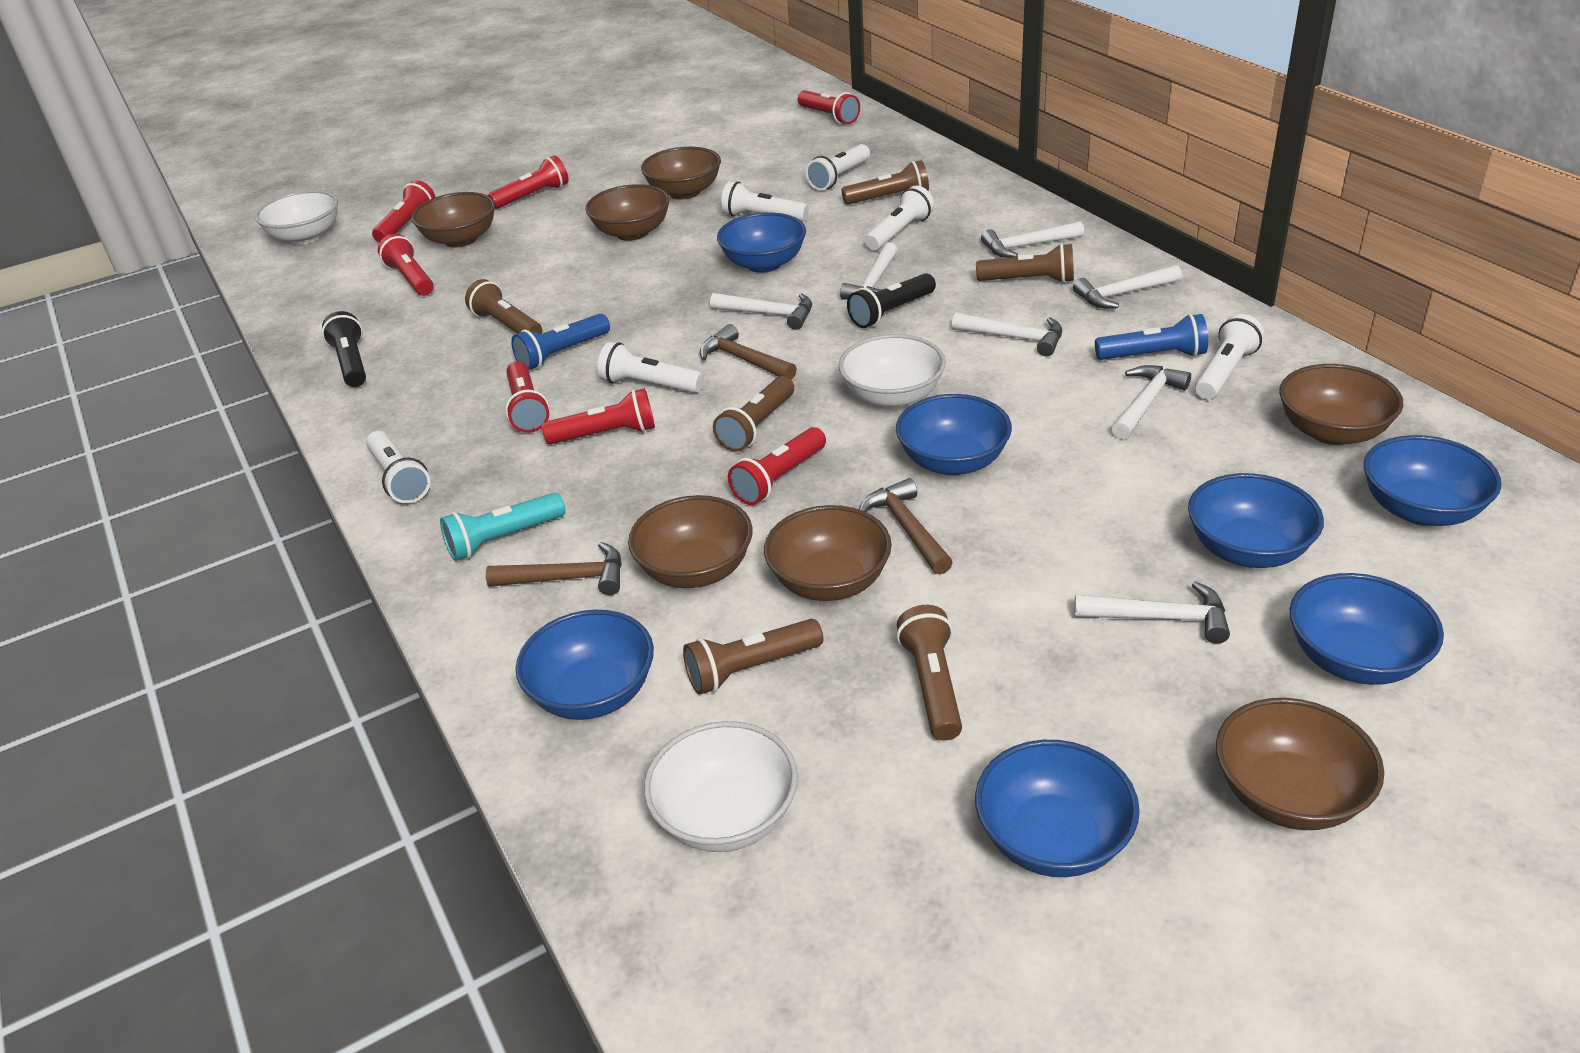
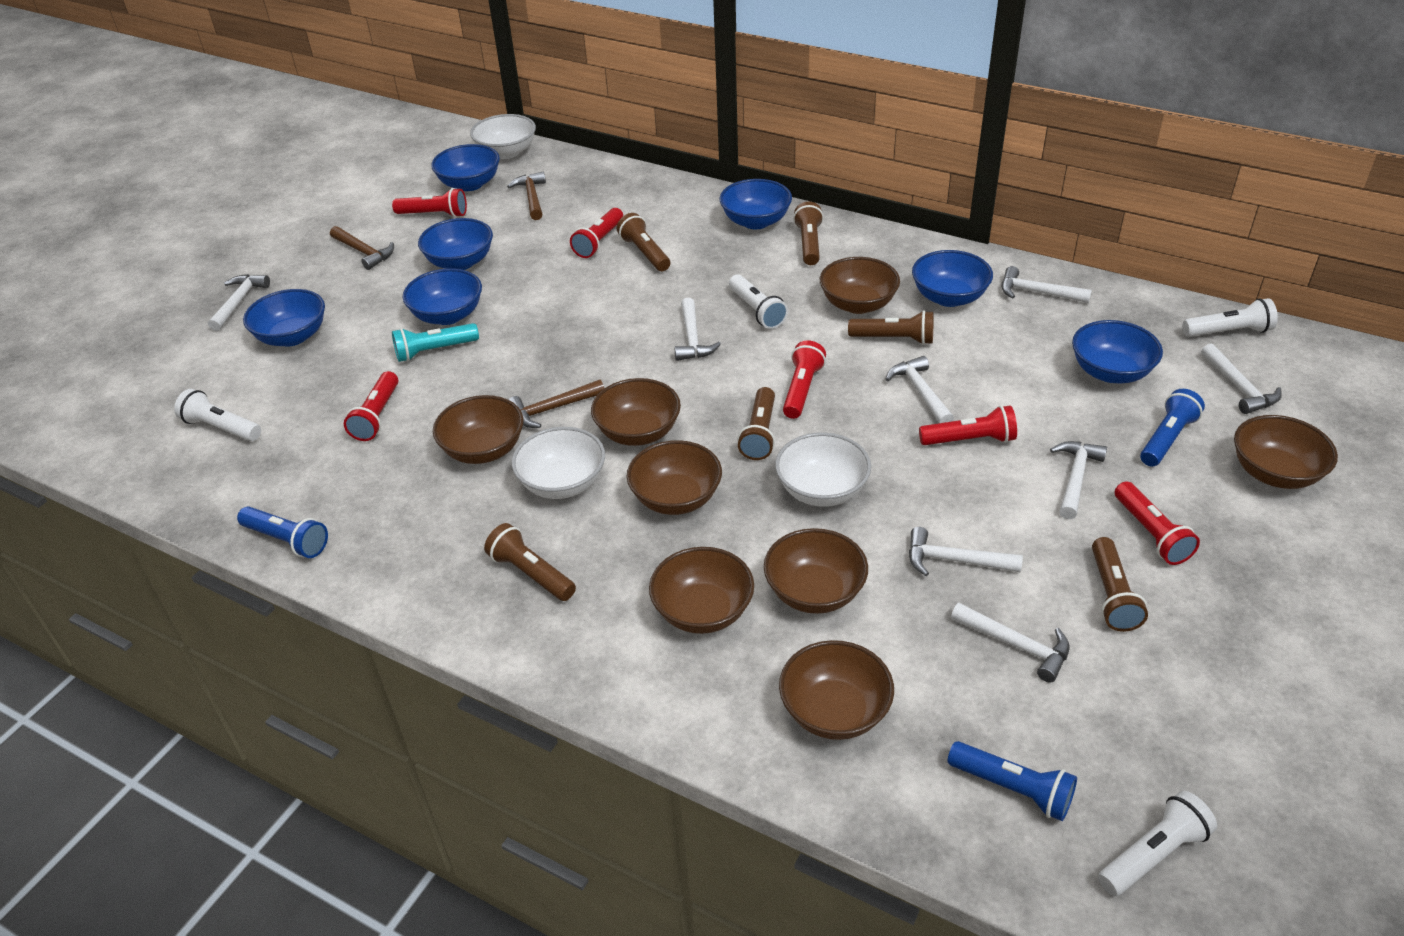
black flashlight: 2 -> 0
blue flashlight: 2 -> 3
brown bowl: 7 -> 8
red flashlight: 7 -> 6
white flashlight: 6 -> 4
white hammer: 7 -> 8

